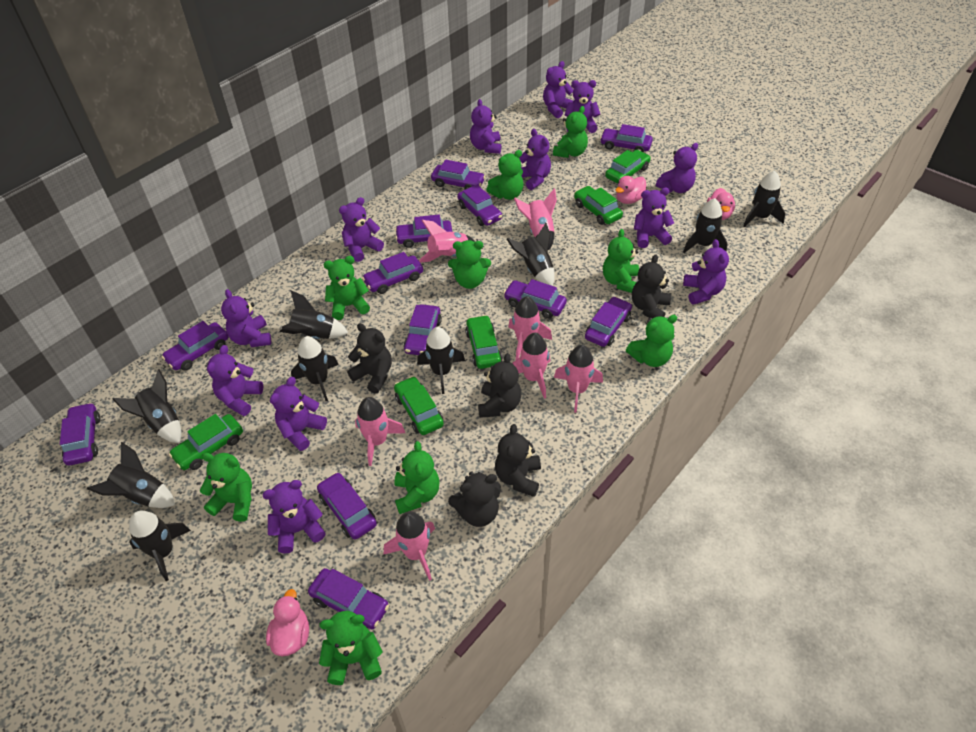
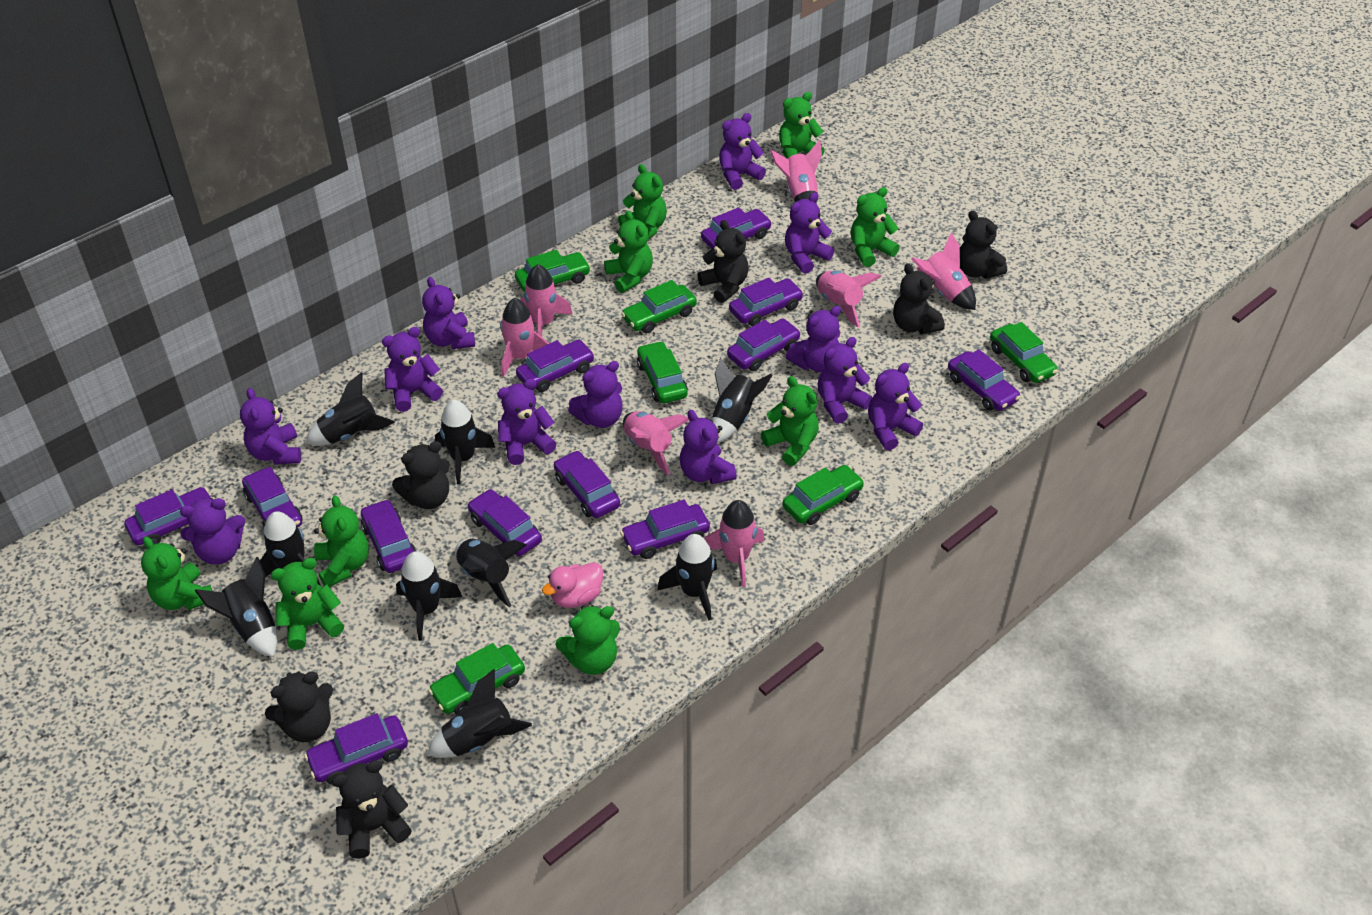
black teddy bear: 5 -> 6
green car: 5 -> 6
pink duck: 3 -> 1

